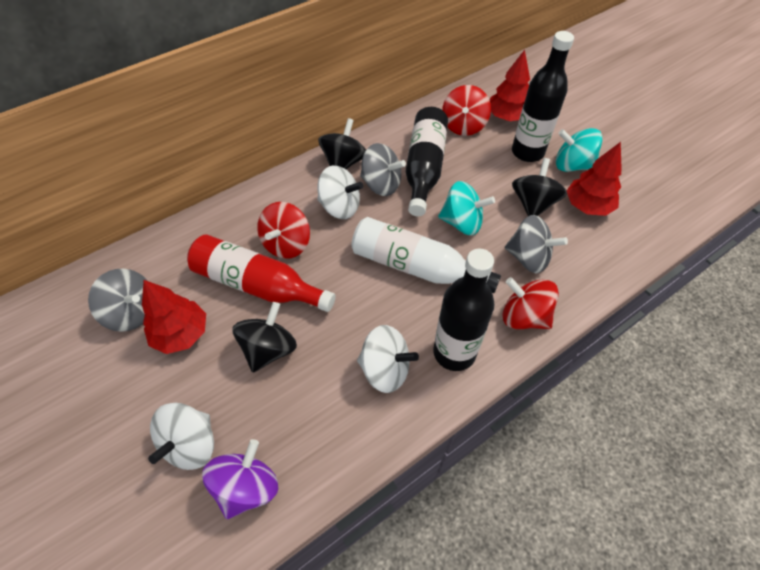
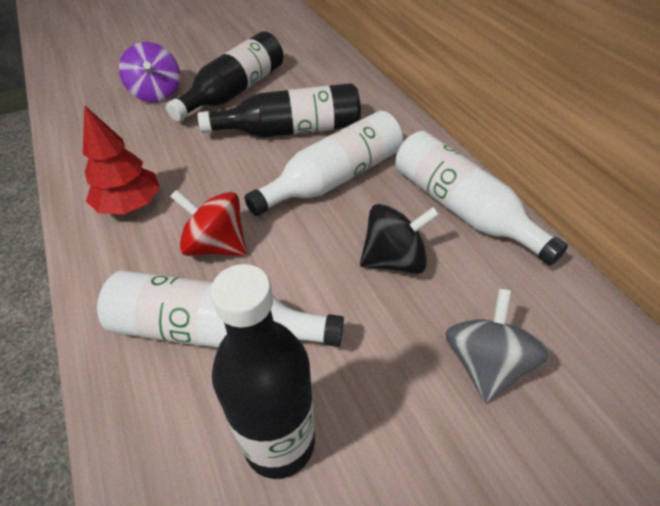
black spinning top: 3 -> 1
grey spinning top: 3 -> 1
red bottle: 1 -> 0
red spinning top: 3 -> 1
red tree: 3 -> 1
turquoise spinning top: 2 -> 0
white bottle: 1 -> 3
white spinning top: 3 -> 0

